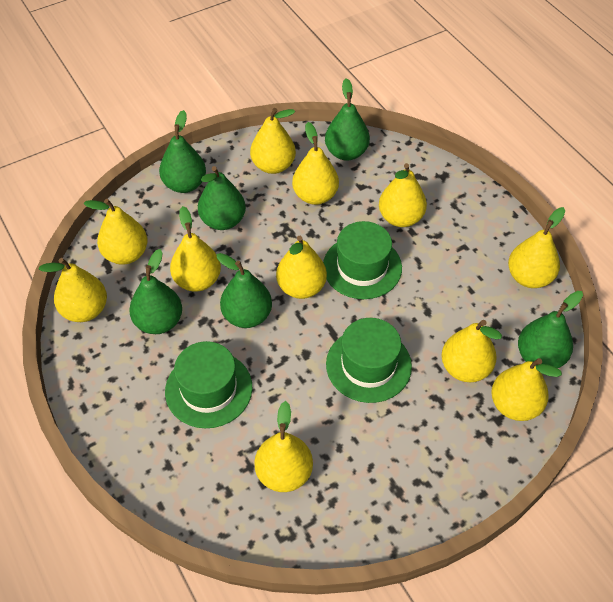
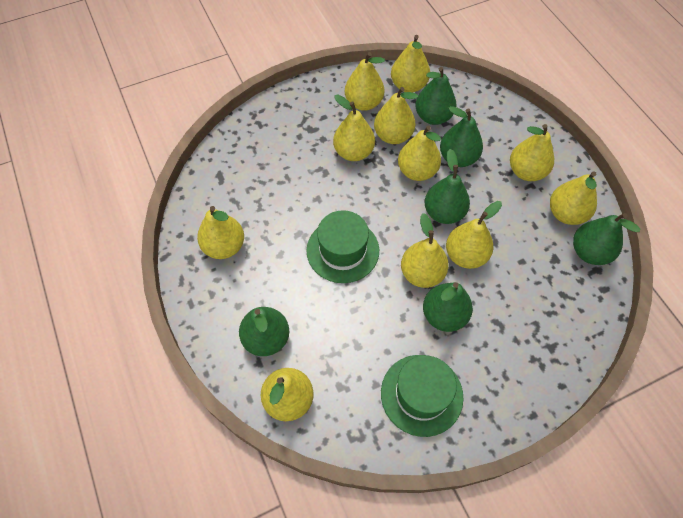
green hat: 3 -> 2

